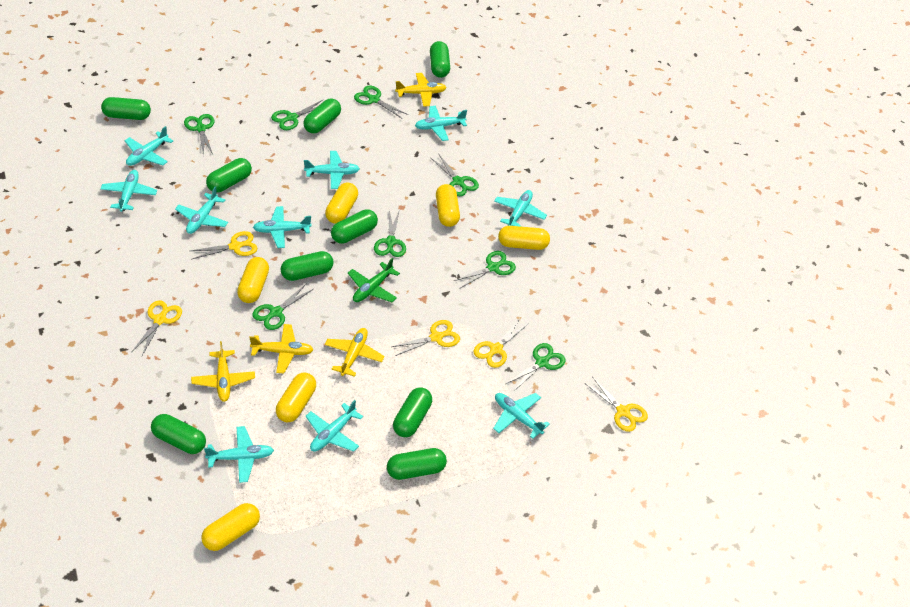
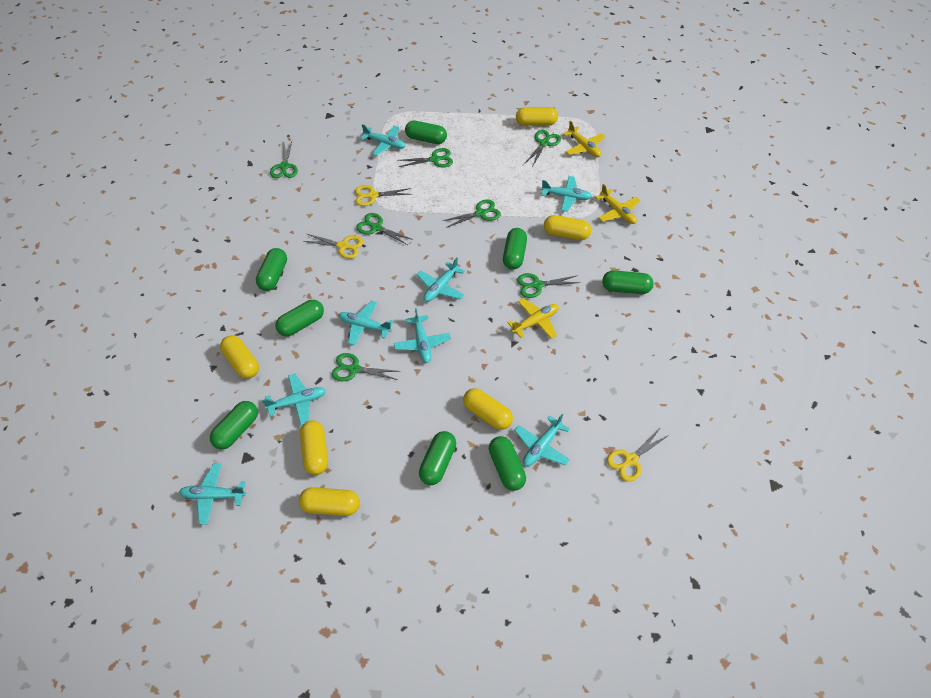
green capsule: 9 -> 8
green plane: 1 -> 0
green scissors: 8 -> 7
turquoise plane: 10 -> 8
yellow plane: 4 -> 3
yellow scissors: 5 -> 3

